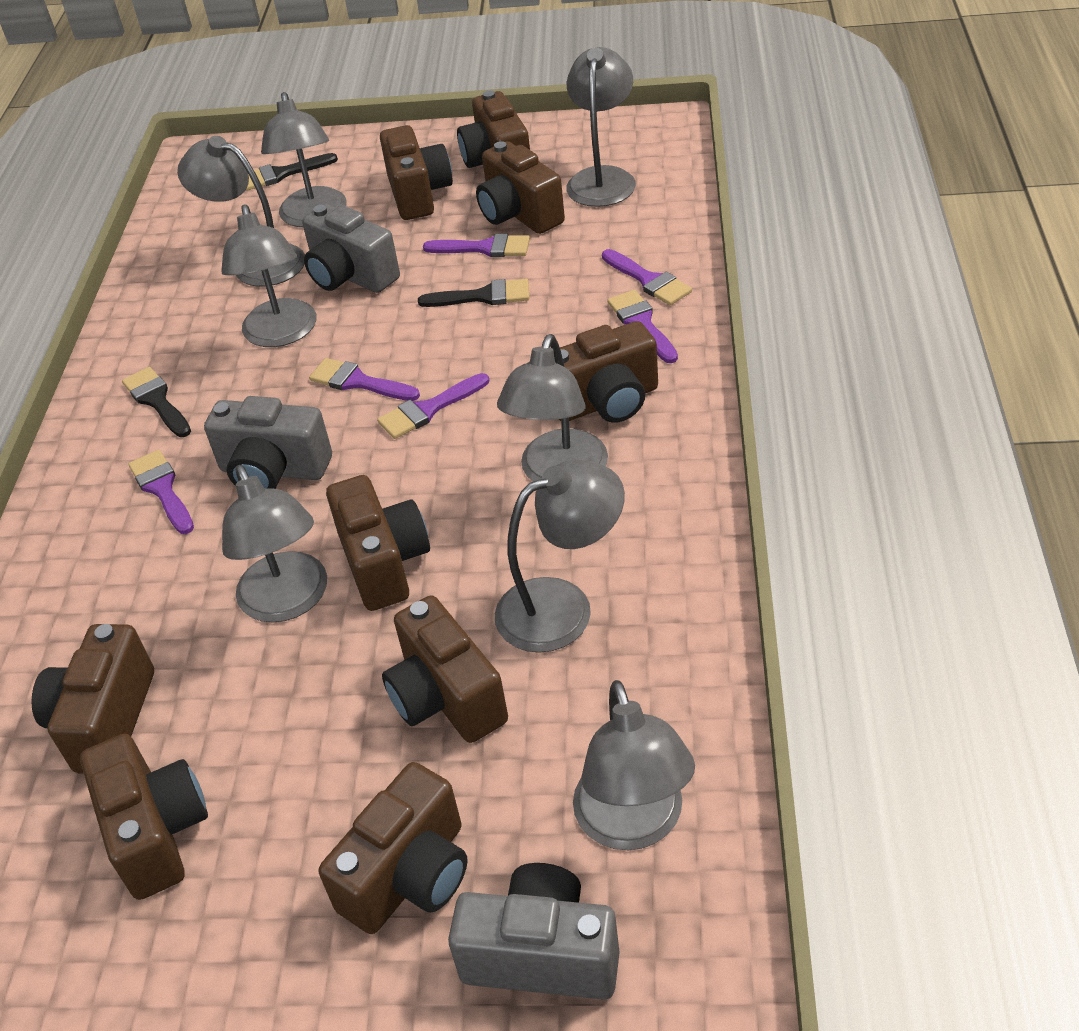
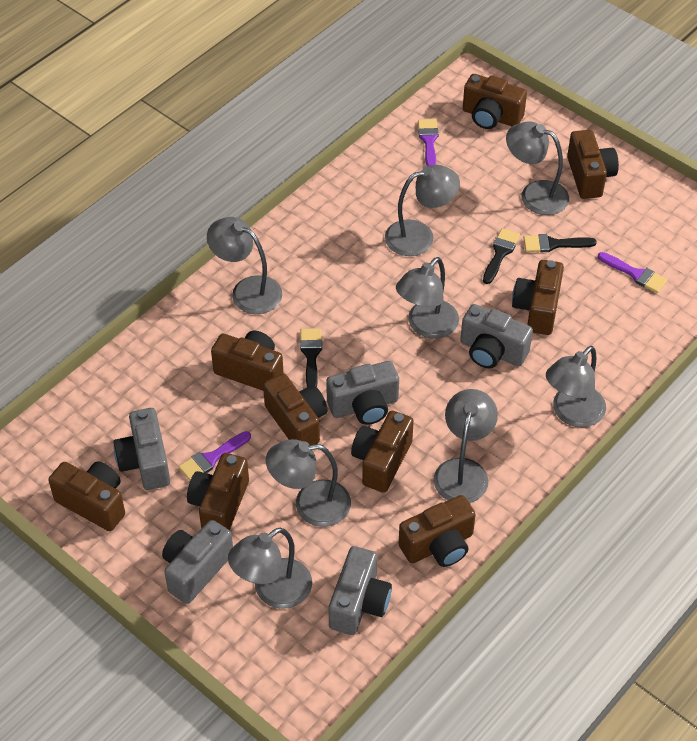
grey camera: 3 -> 5
purple brush: 6 -> 3

